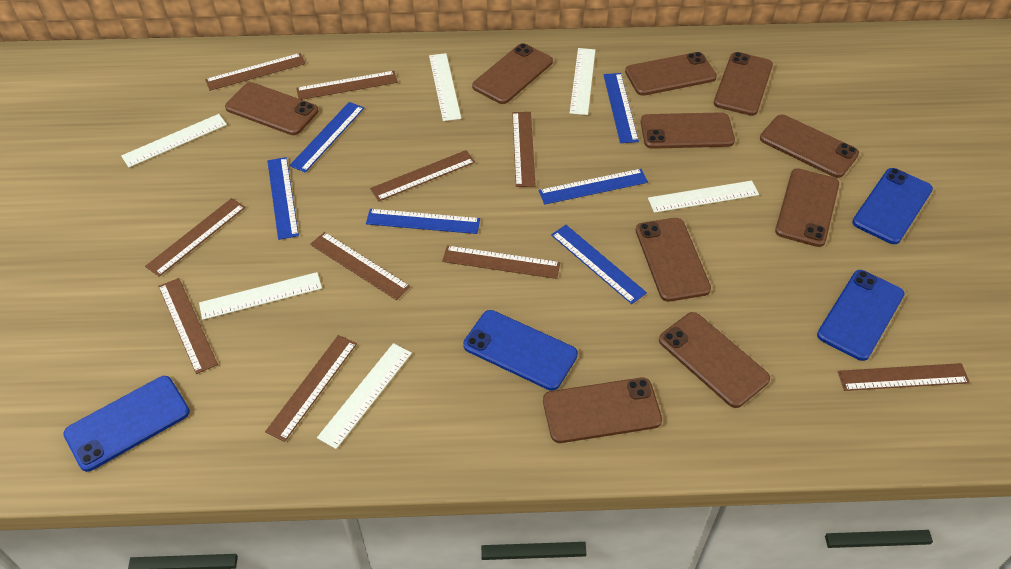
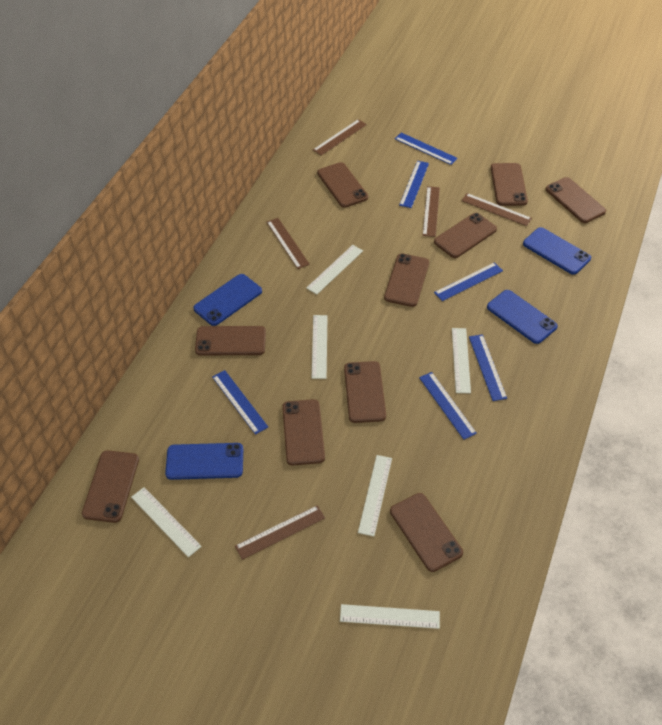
brown ruler: 10 -> 5

